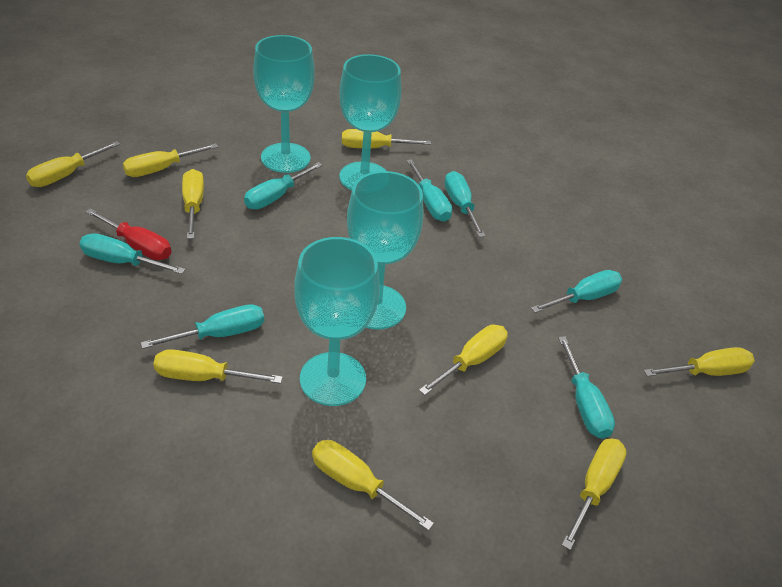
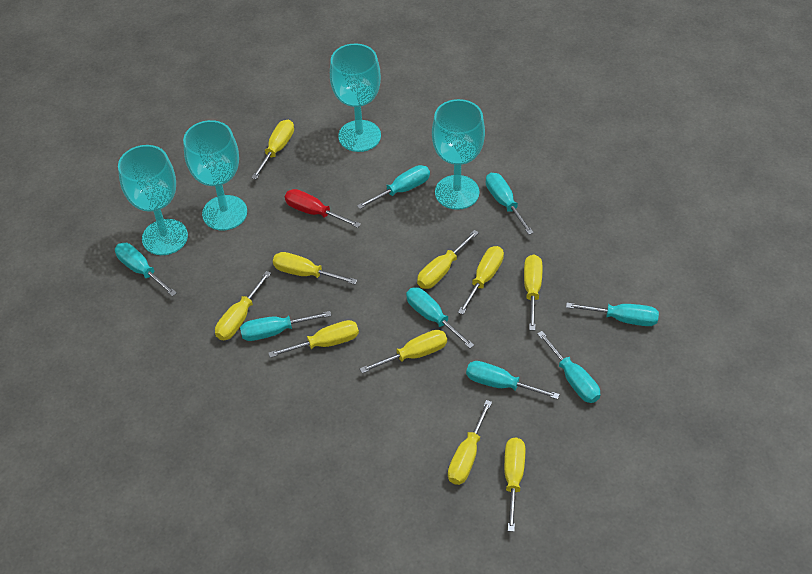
turquoise screwdriver: 7 -> 8
yellow screwdriver: 9 -> 10

